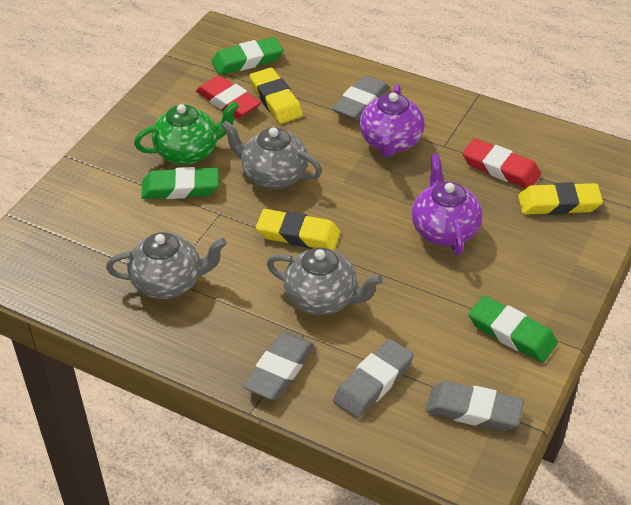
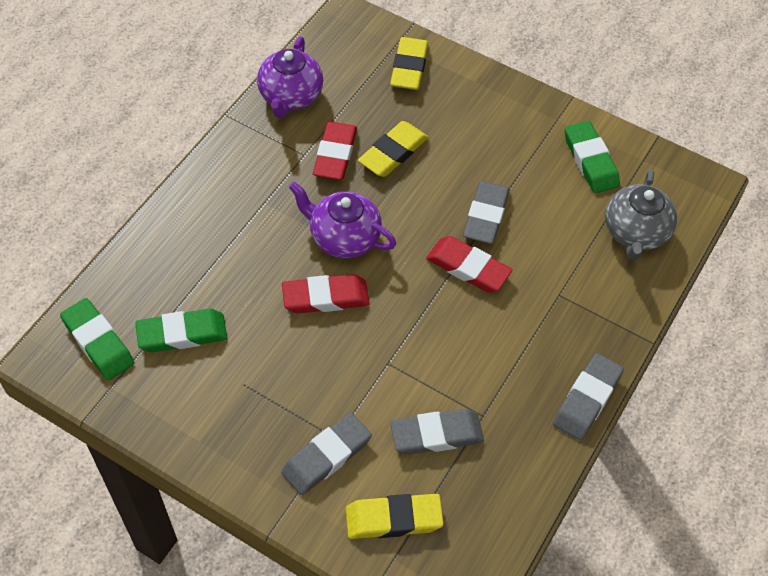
green teapot: 1 -> 0
grey teapot: 3 -> 1
red eraser: 2 -> 3

